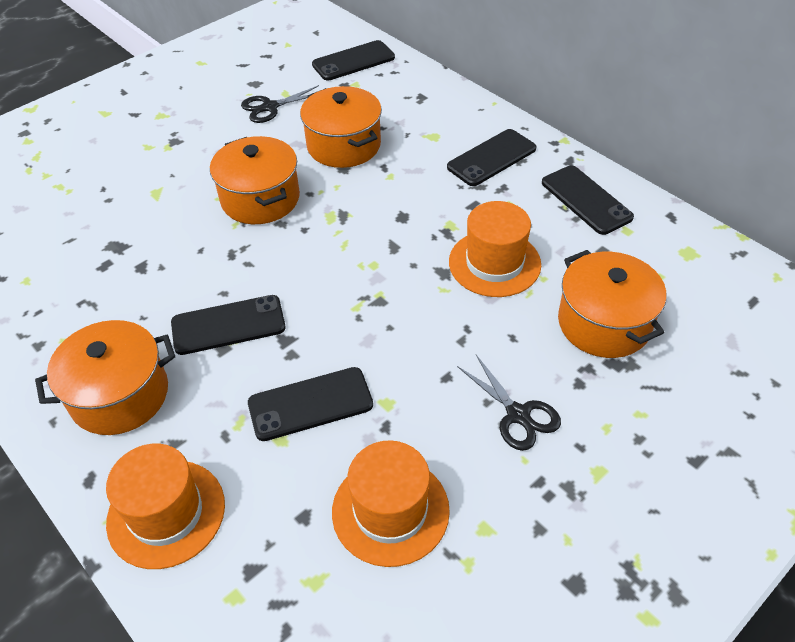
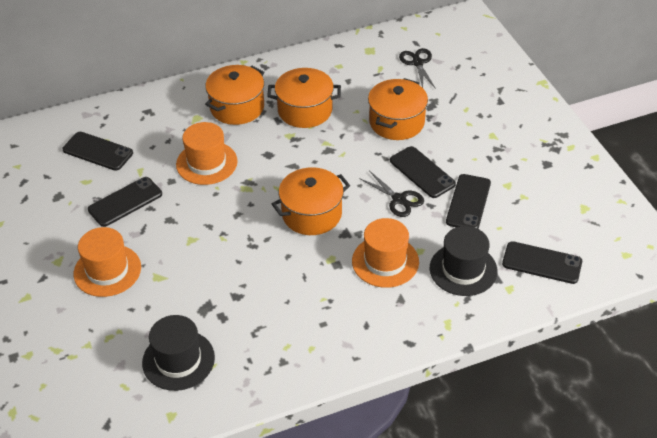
black hat: 0 -> 2

